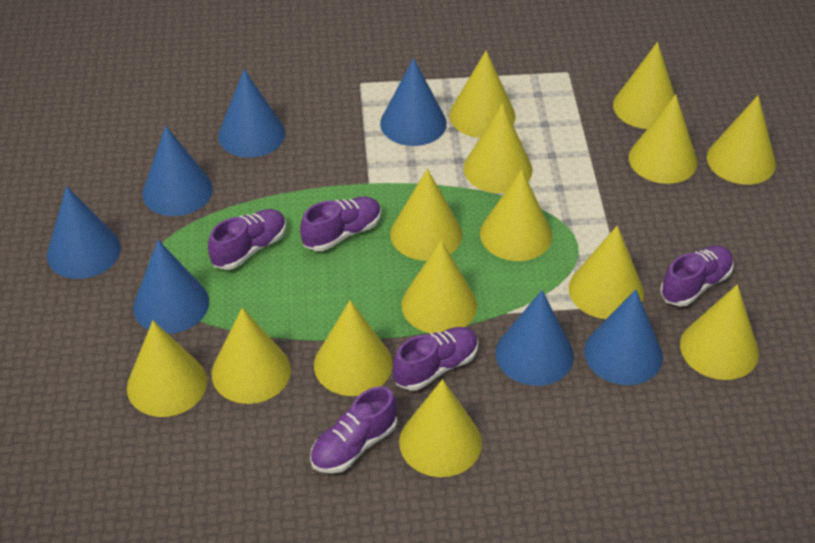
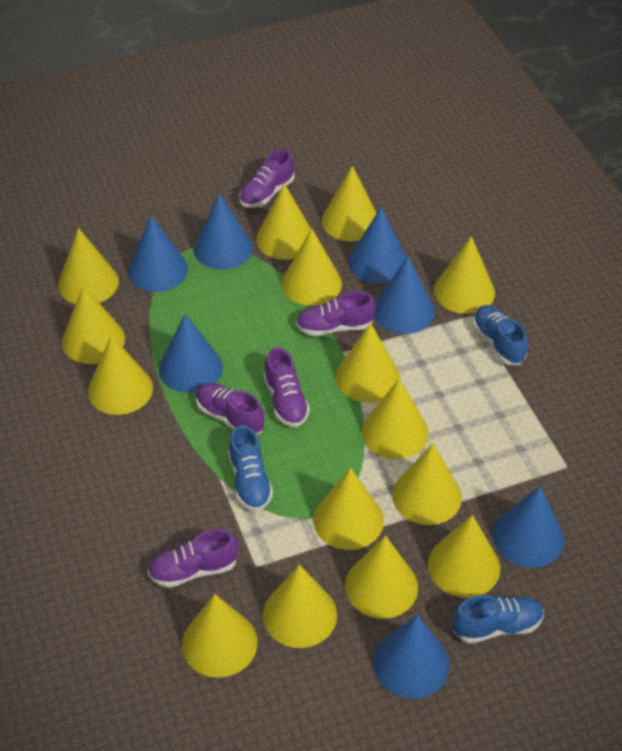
blue shoe: 0 -> 3
yellow cone: 14 -> 15

